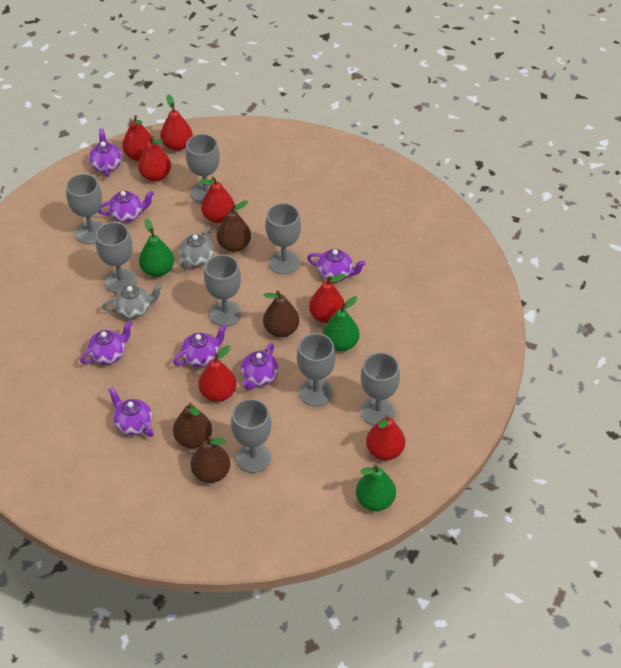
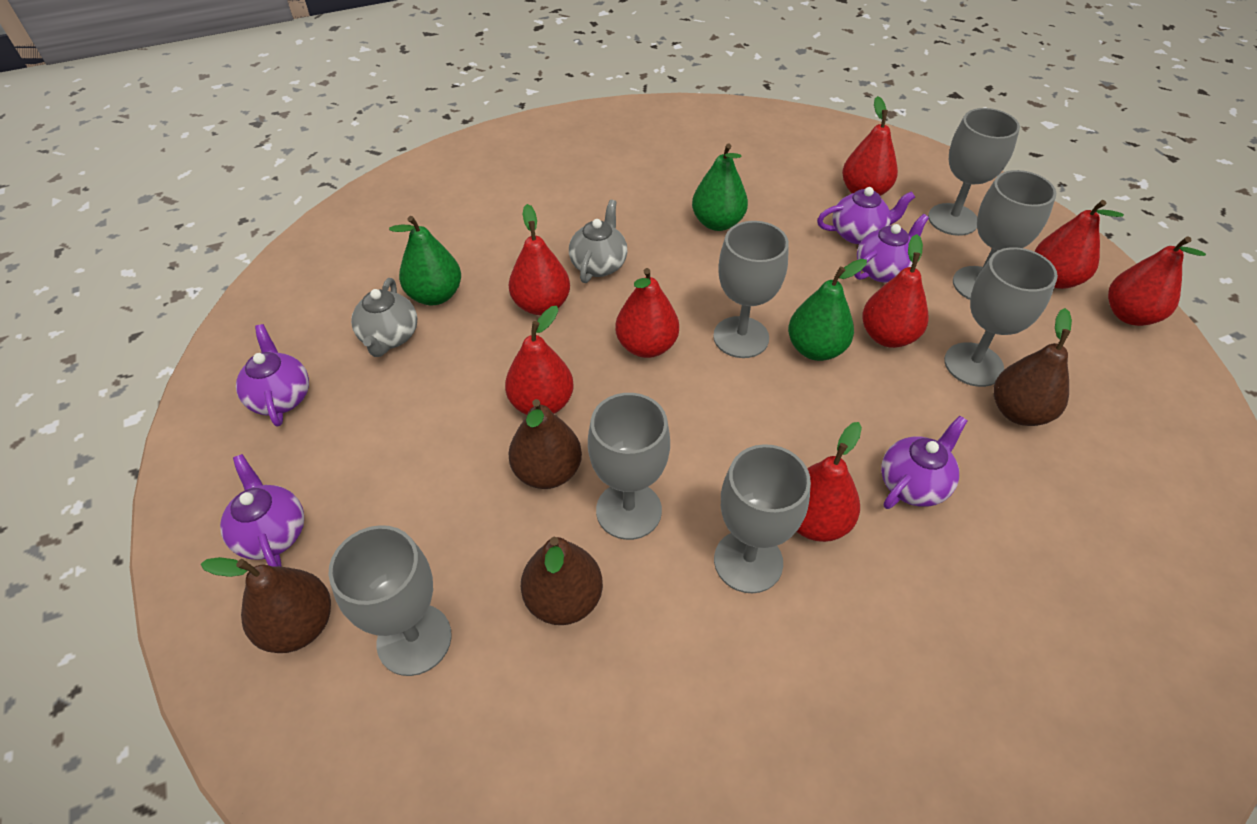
grey goblet: 8 -> 7
purple teapot: 7 -> 5
red pear: 7 -> 8

